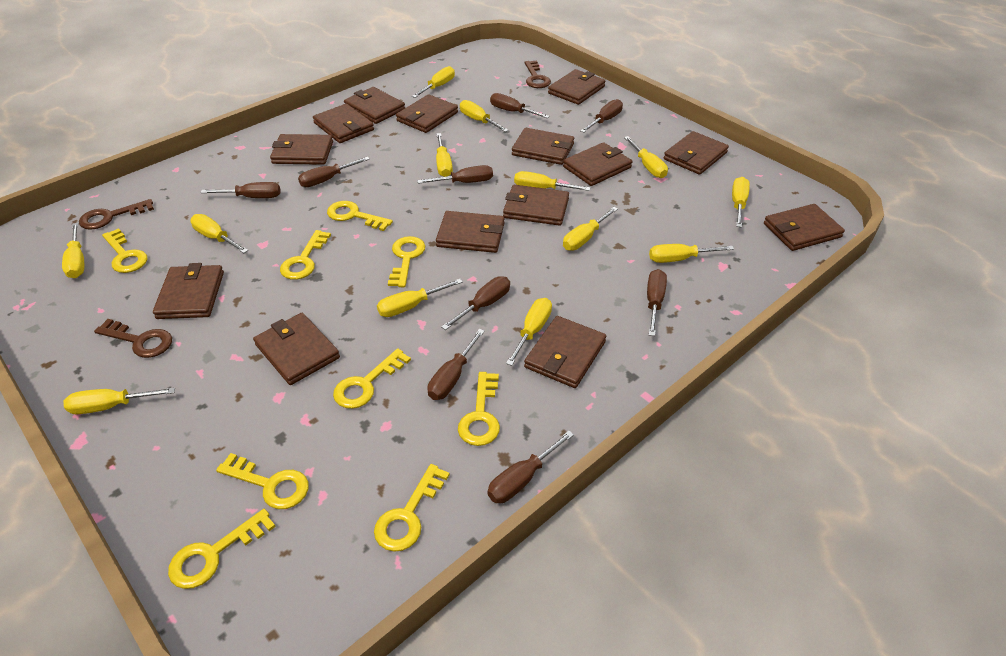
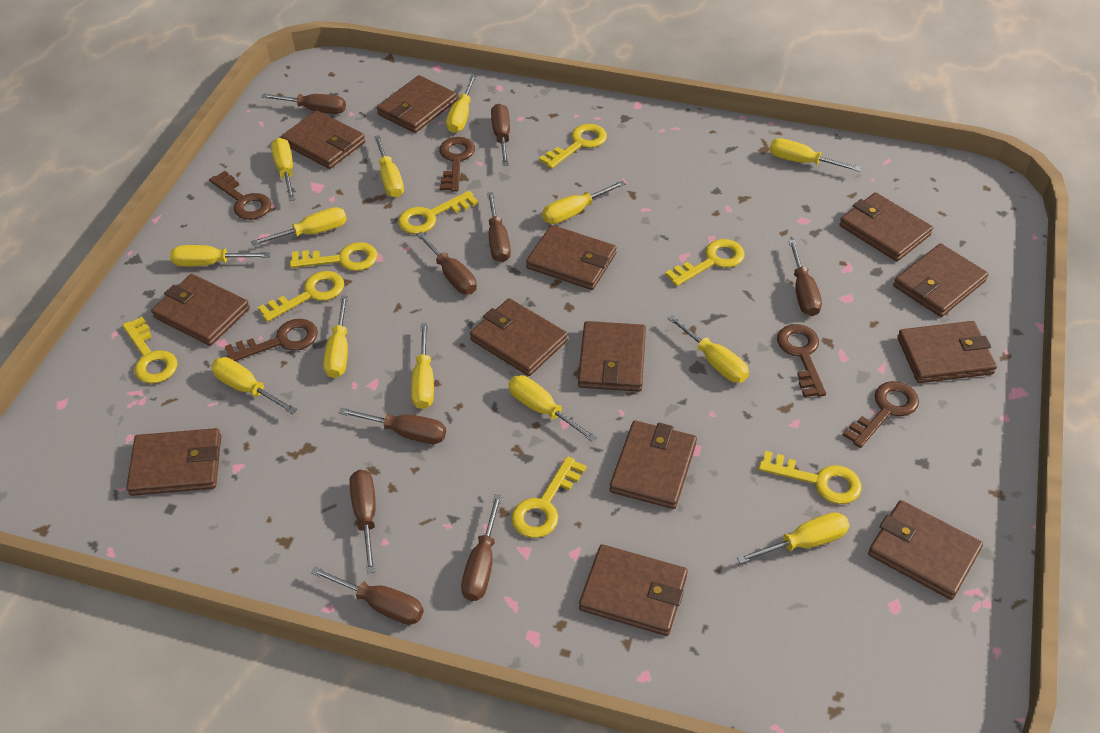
brown key: 3 -> 5
brown wallet: 14 -> 13
yellow key: 9 -> 8

